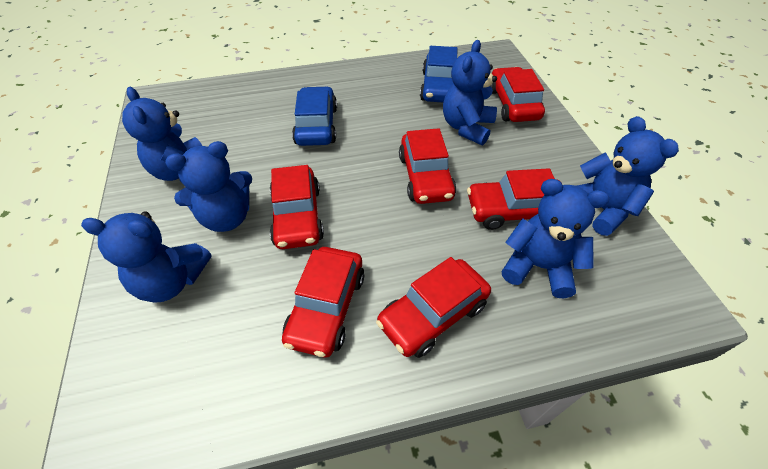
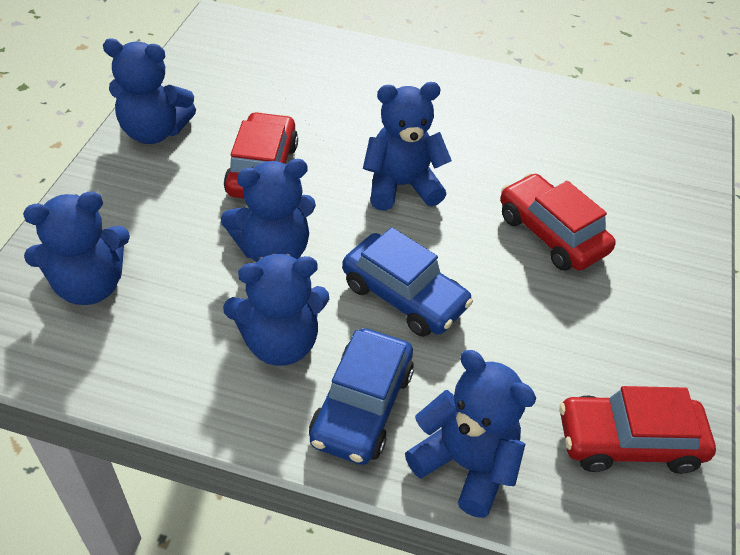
red car: 6 -> 3

